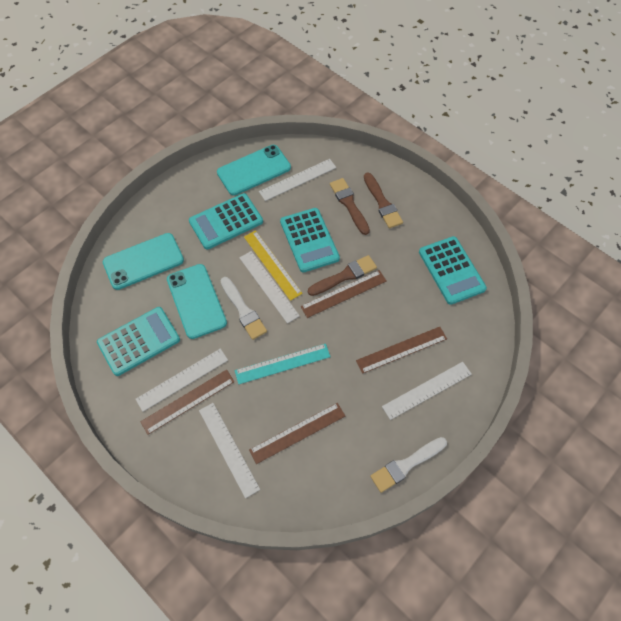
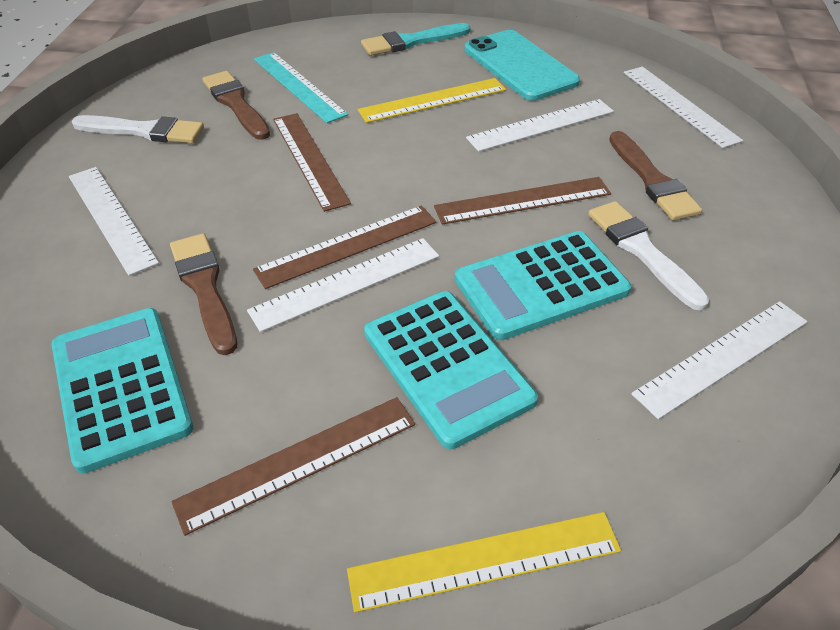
turquoise brush: 0 -> 1
turquoise calculator: 4 -> 3
turquoise phone: 3 -> 1
yellow ruler: 1 -> 2

